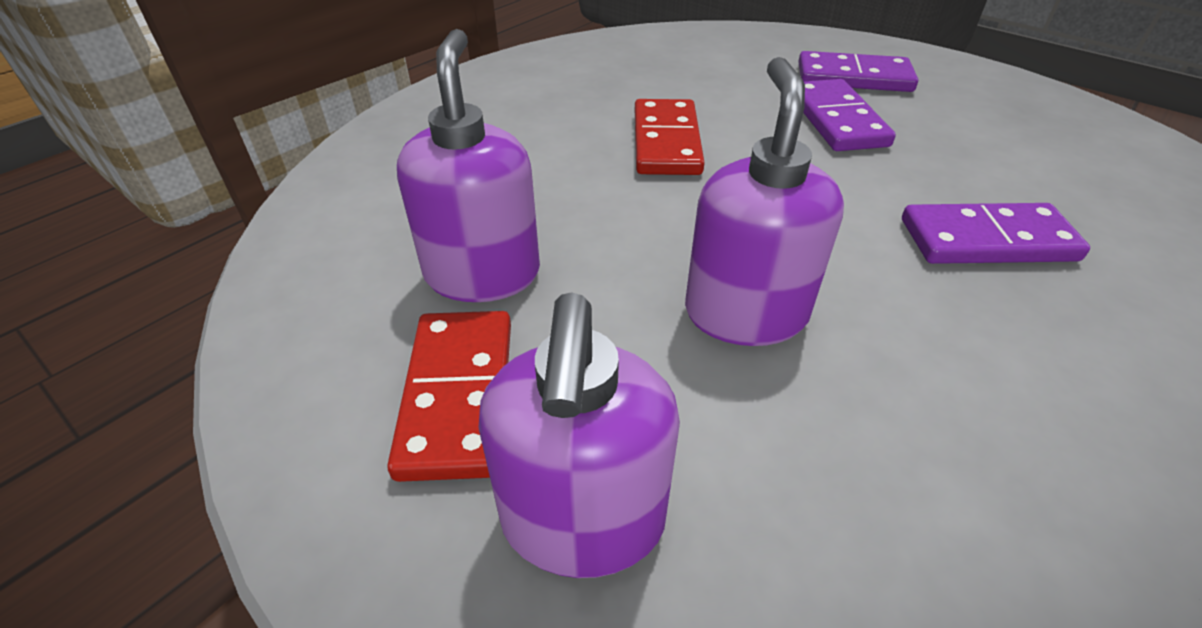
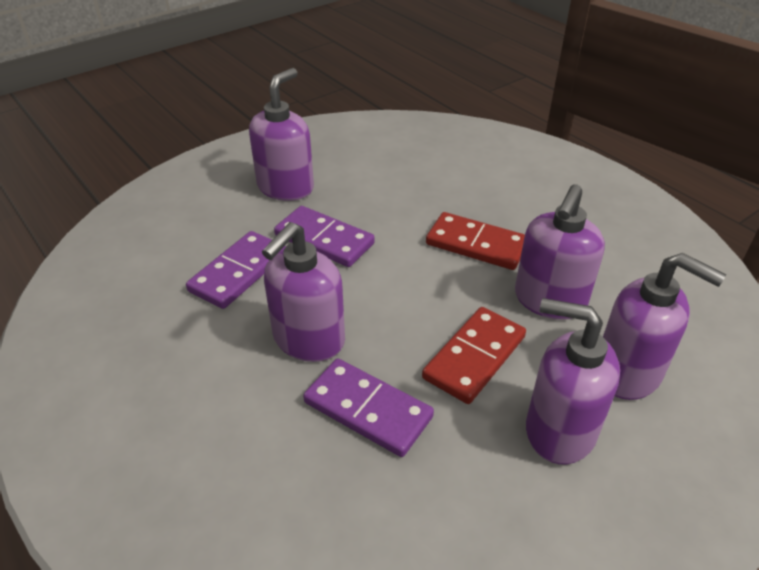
purple soap dispenser: 3 -> 5

